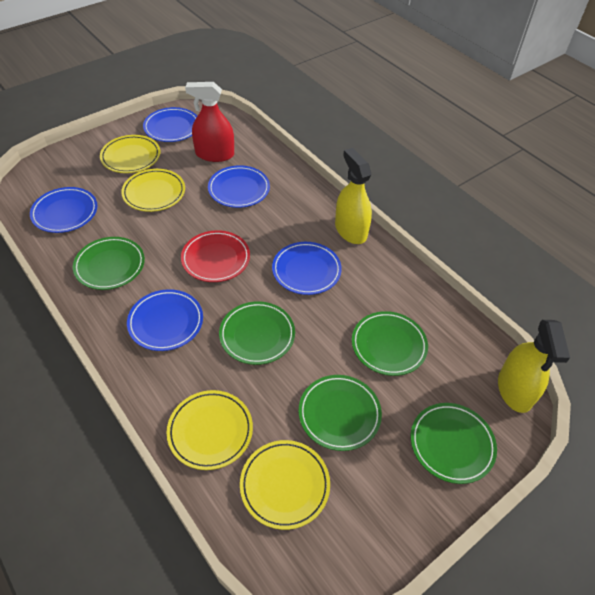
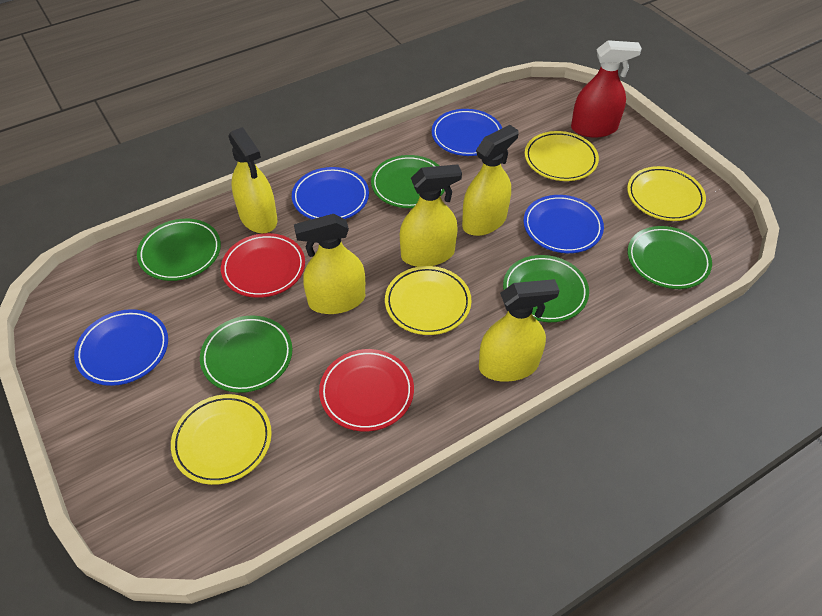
blue plate: 5 -> 4
red plate: 1 -> 2
yellow spray bottle: 2 -> 5

